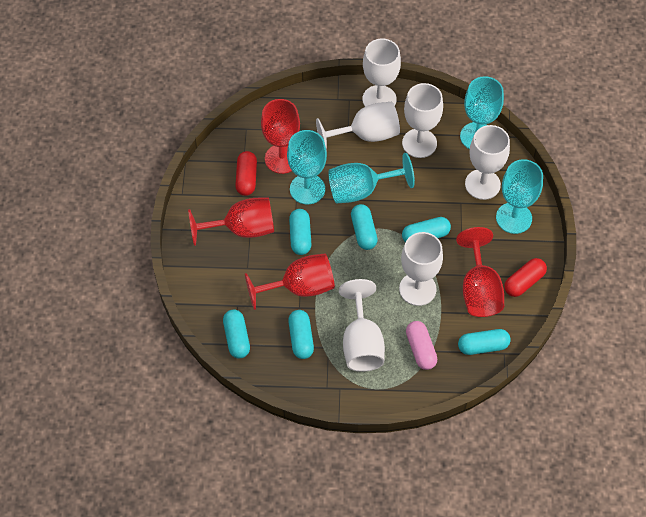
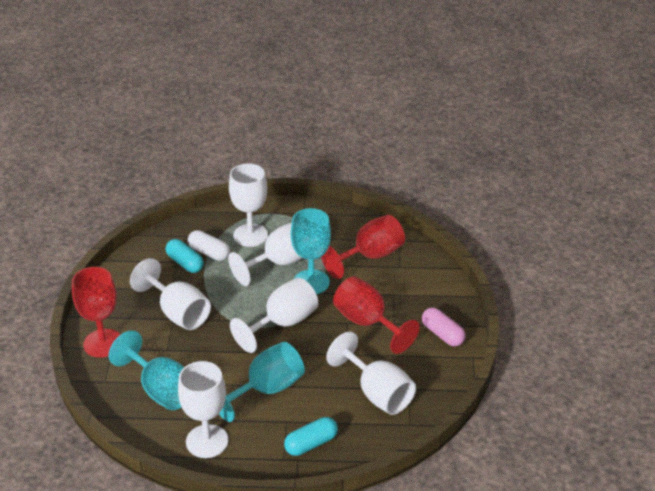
red capsule: 2 -> 0
red goblet: 4 -> 3
turquoise capsule: 6 -> 2
turquoise goblet: 4 -> 3
white capsule: 0 -> 1

